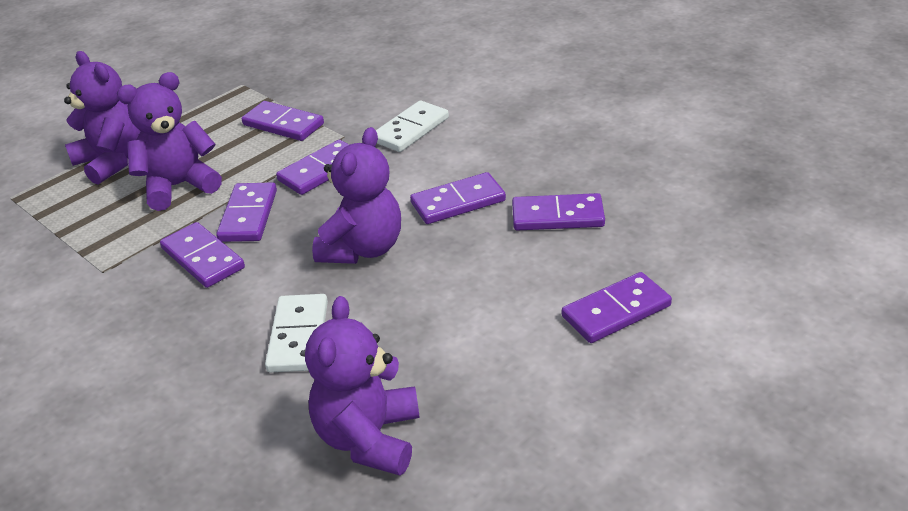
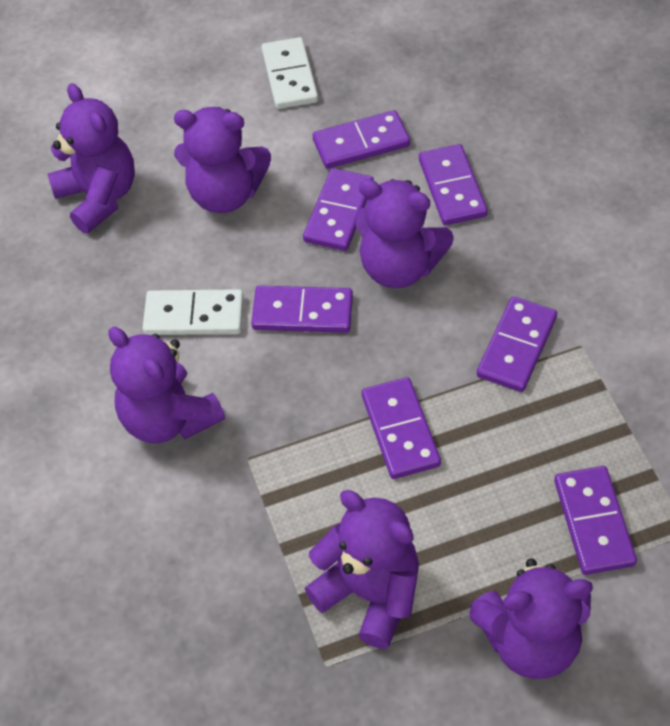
purple teddy bear: 4 -> 6

